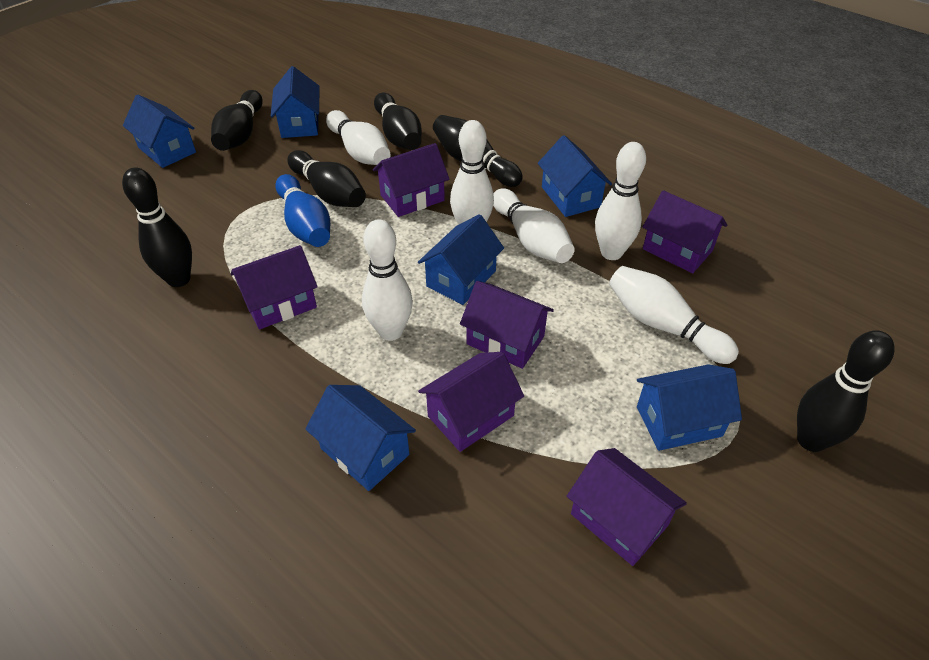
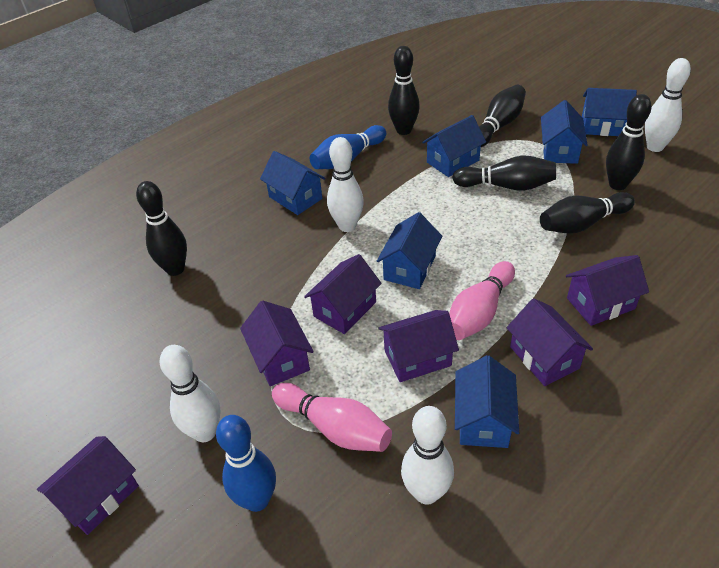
blue bowling pin: 1 -> 2
pink bowling pin: 0 -> 2
white bowling pin: 6 -> 4

